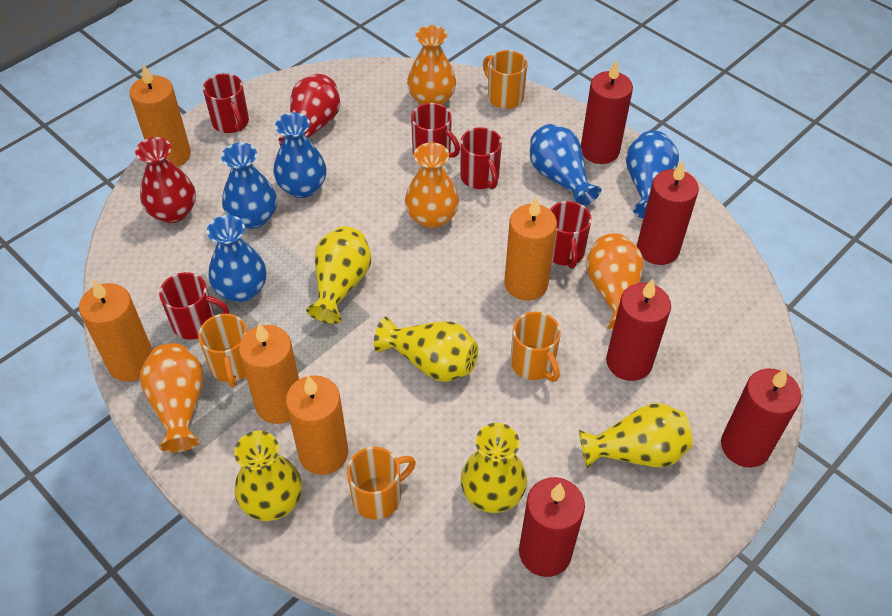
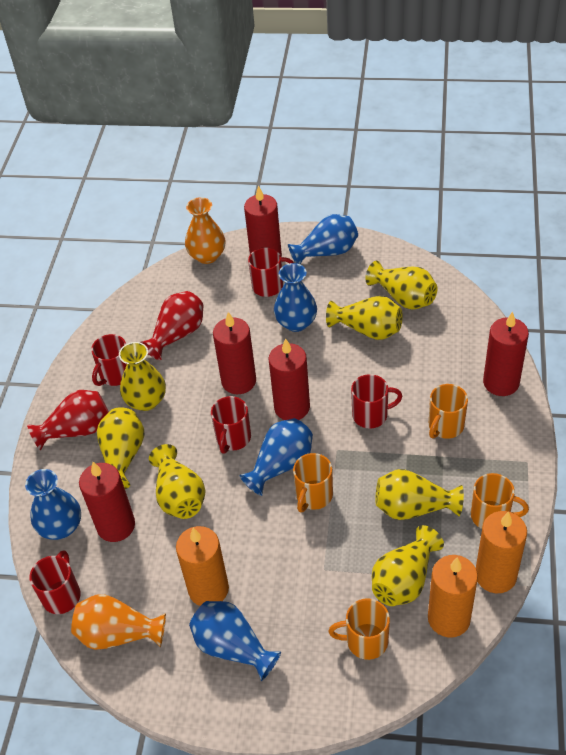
orange candle: 5 -> 3
orange vase: 4 -> 2
yellow vase: 5 -> 7

